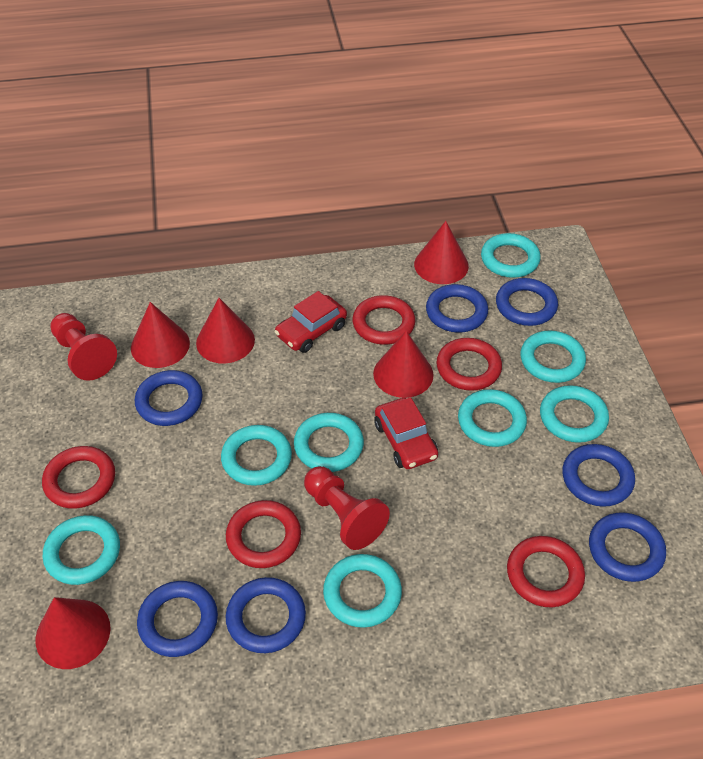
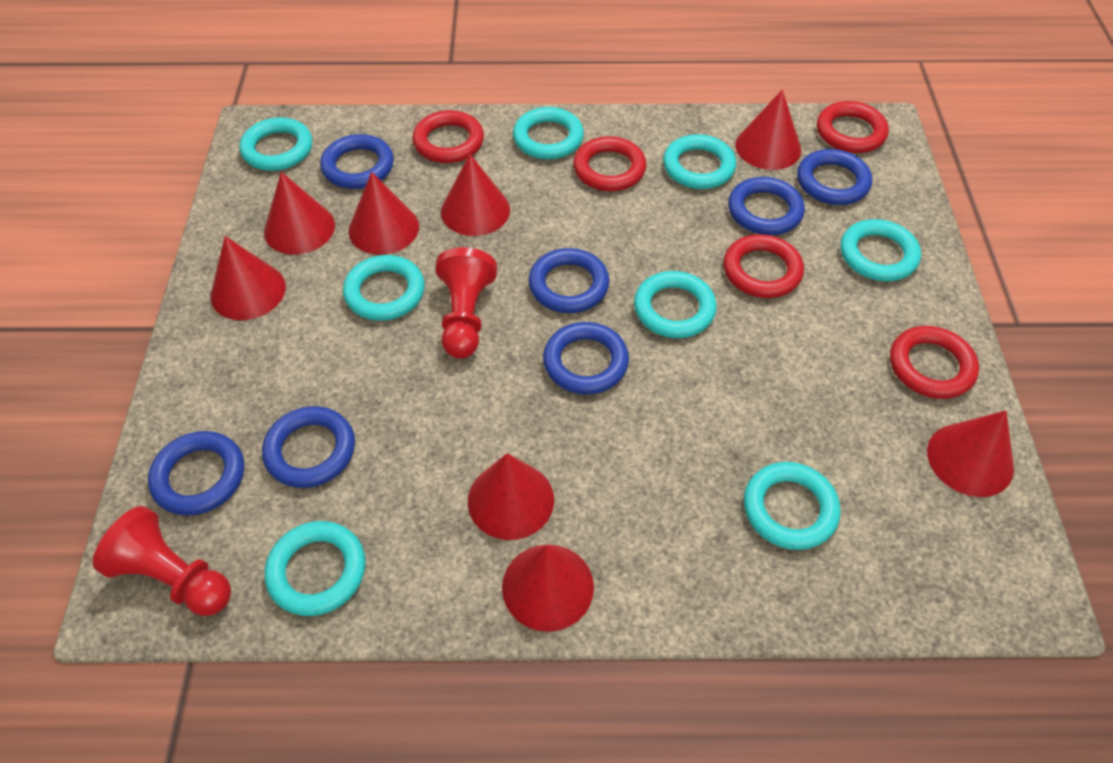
red car: 2 -> 0
red cone: 5 -> 8

